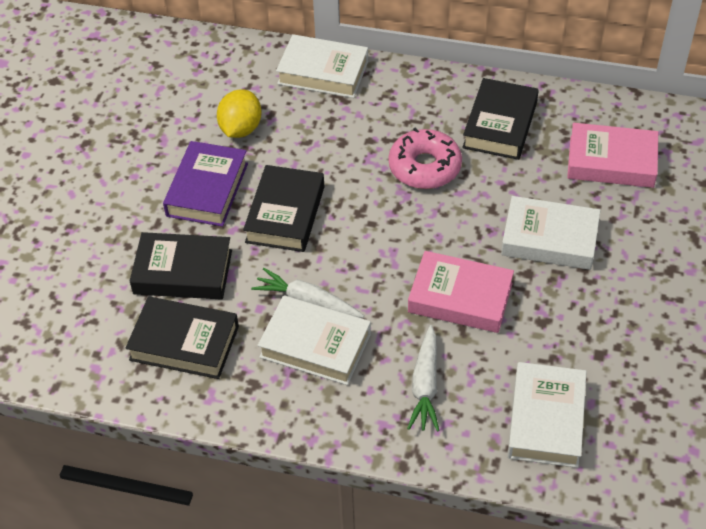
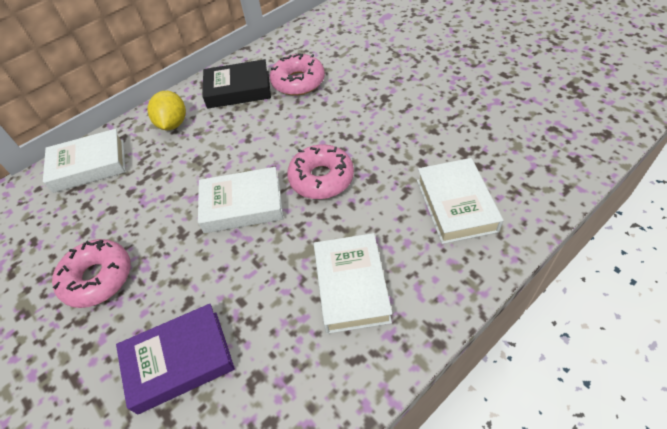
black book: 4 -> 1
pink book: 2 -> 0
pink donut: 1 -> 3
white carrot: 2 -> 0

